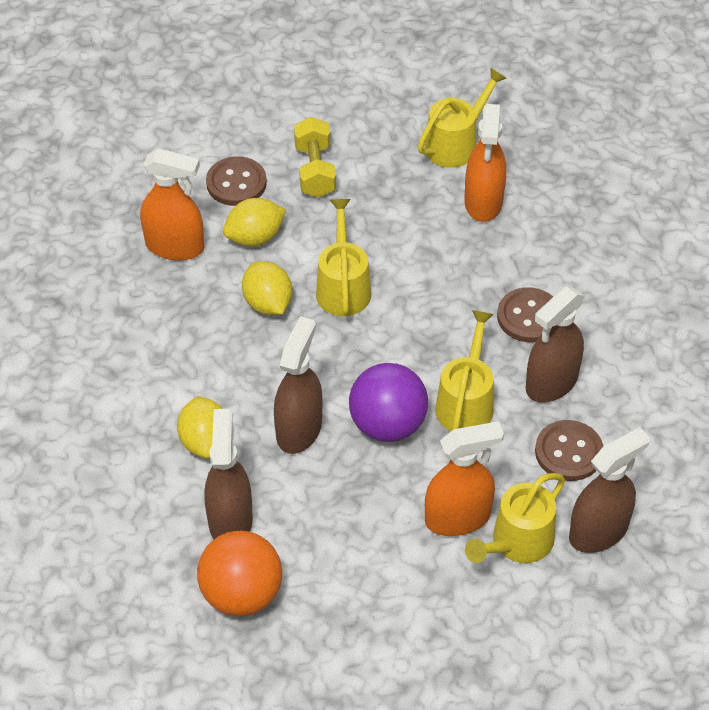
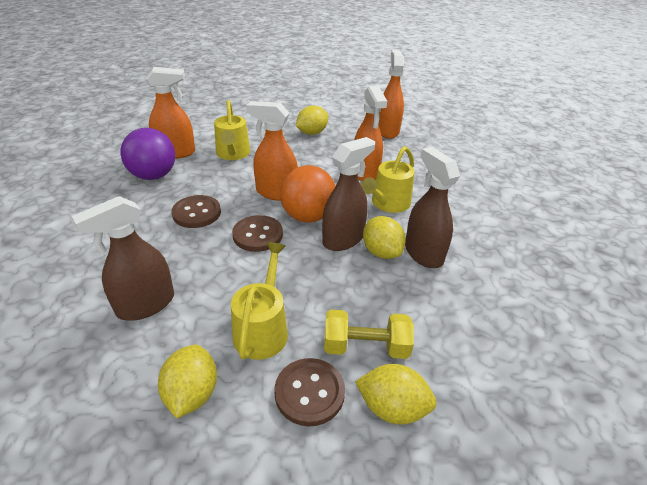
brown spray bottle: 4 -> 3
orange spray bottle: 3 -> 4
yellow lemon: 3 -> 4
yellow watering can: 4 -> 3

